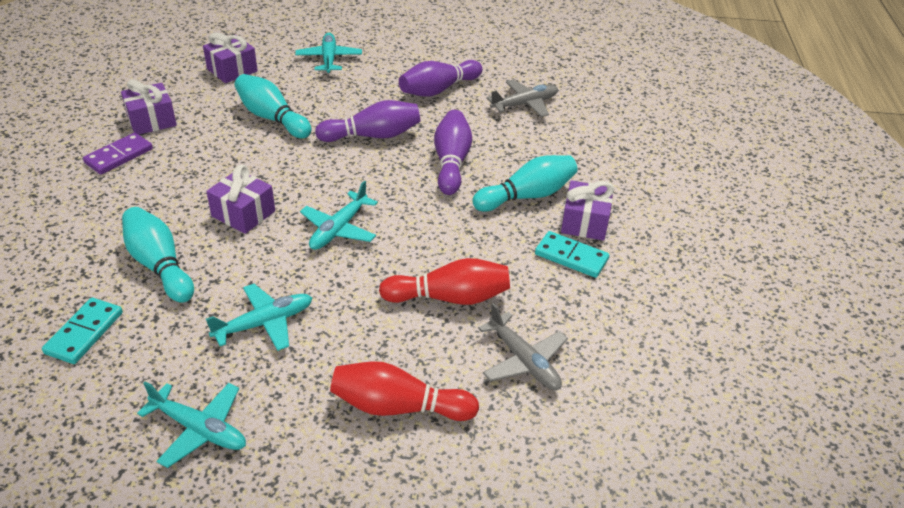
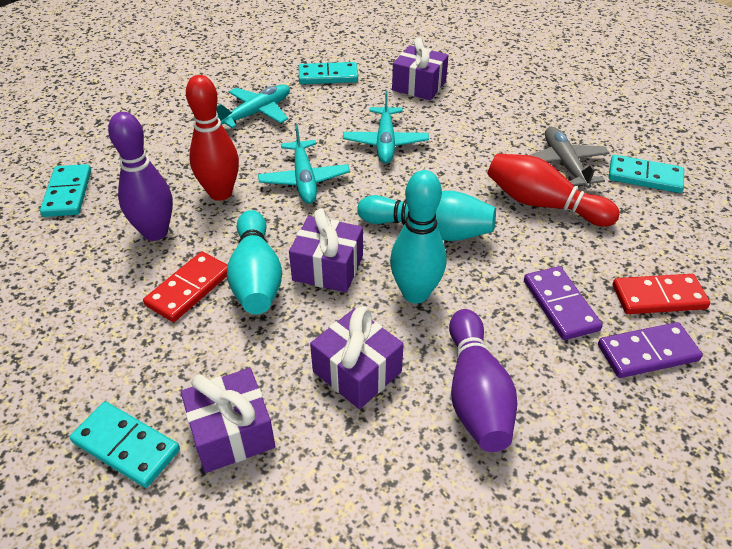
grey plane: 2 -> 1
purple bowling pin: 3 -> 2
purple domino: 1 -> 2
red domino: 0 -> 2
turquoise domino: 2 -> 4
turquoise plane: 4 -> 3

